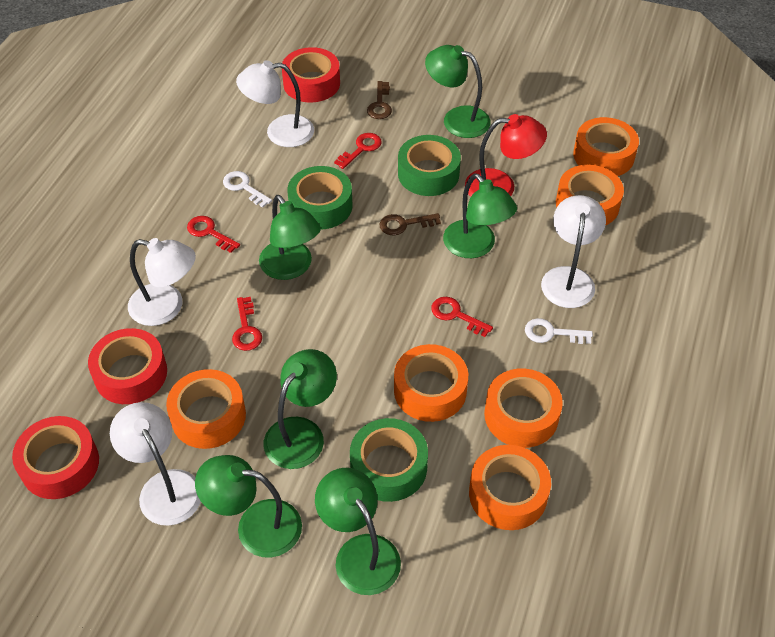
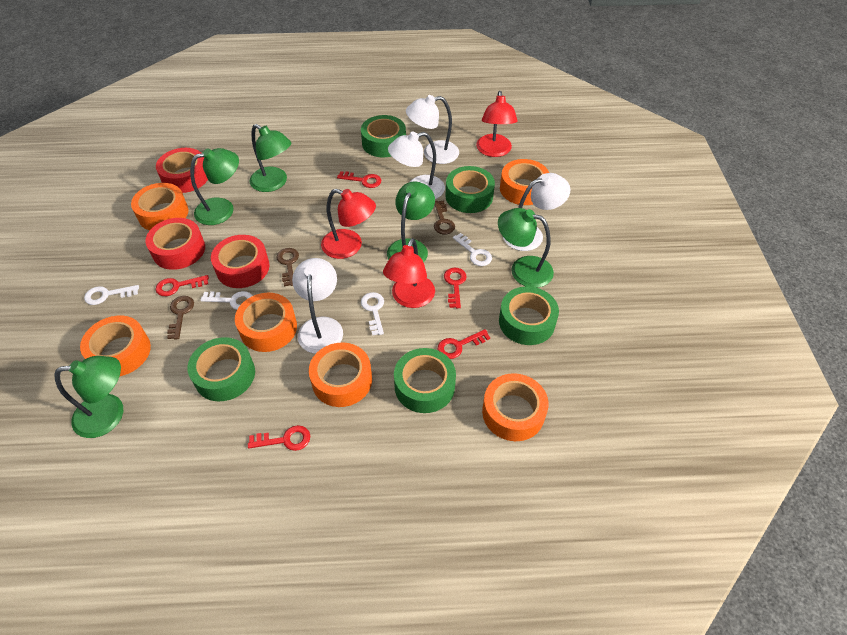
brown key: 2 -> 3
green lamp: 6 -> 5
green tape: 3 -> 5
red key: 4 -> 5
red lamp: 1 -> 3
white key: 2 -> 4

